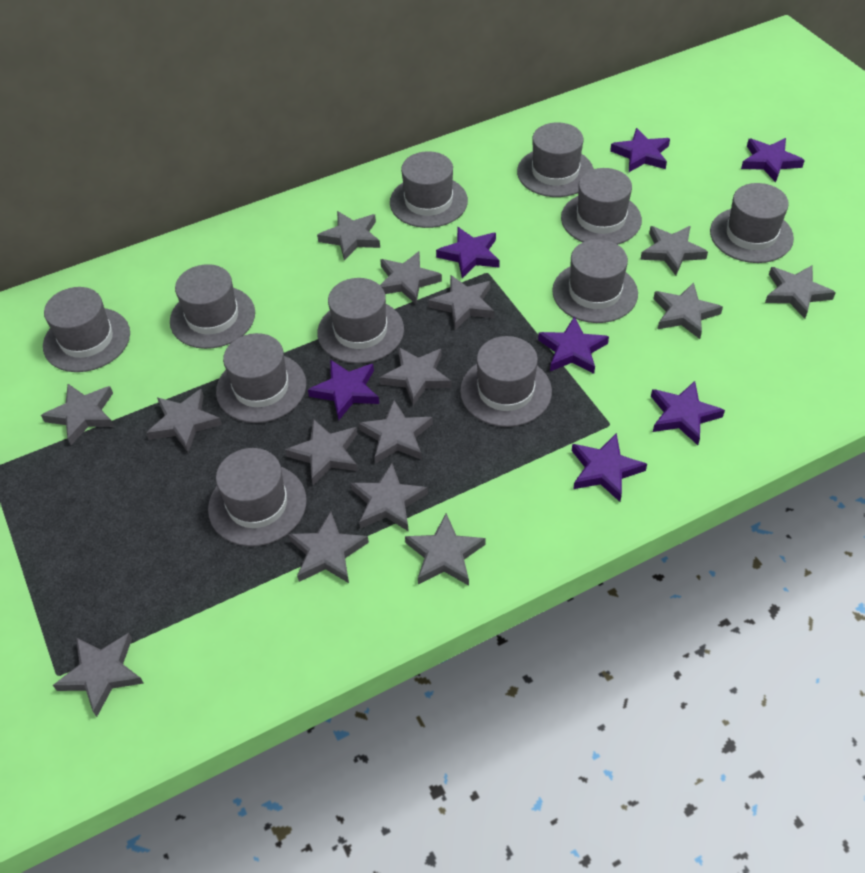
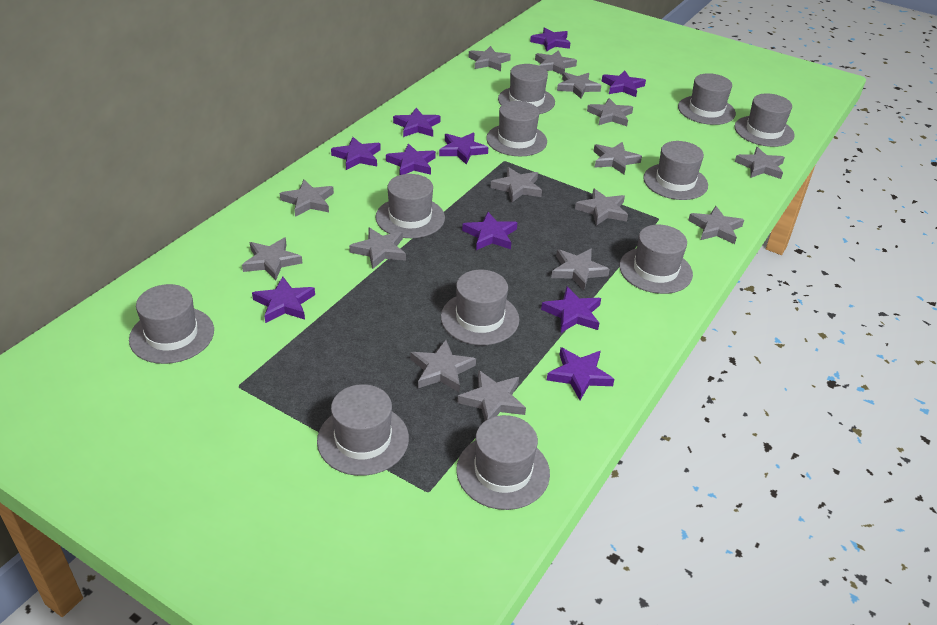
purple star: 7 -> 10

